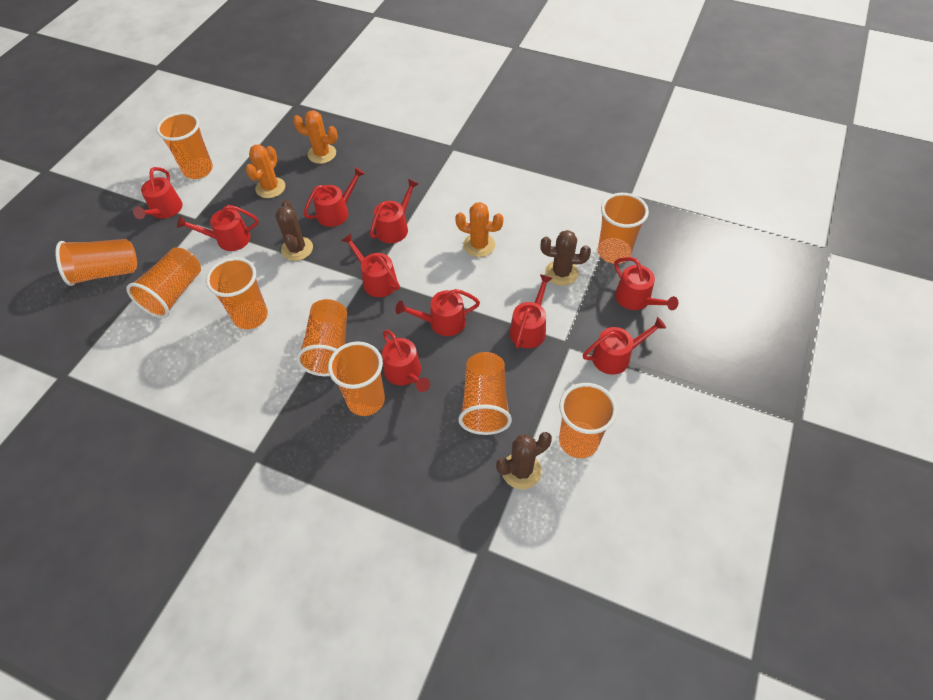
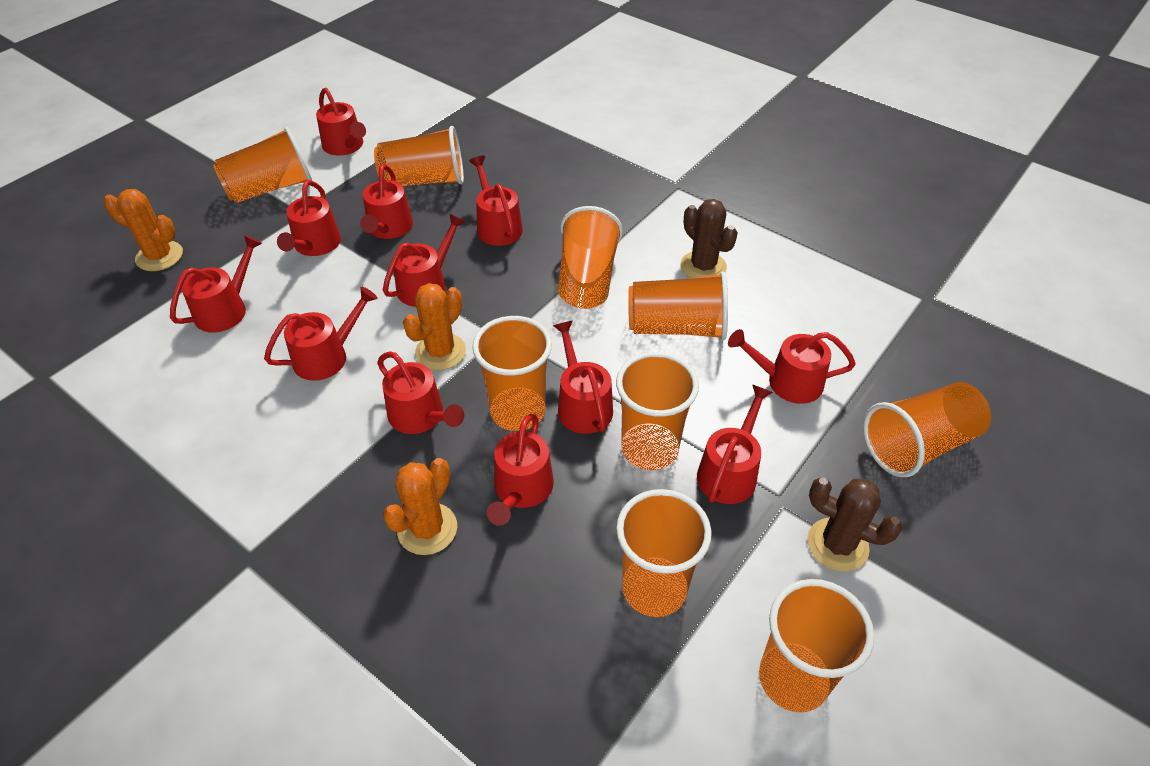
brown cactus: 3 -> 2
red watering can: 10 -> 12

